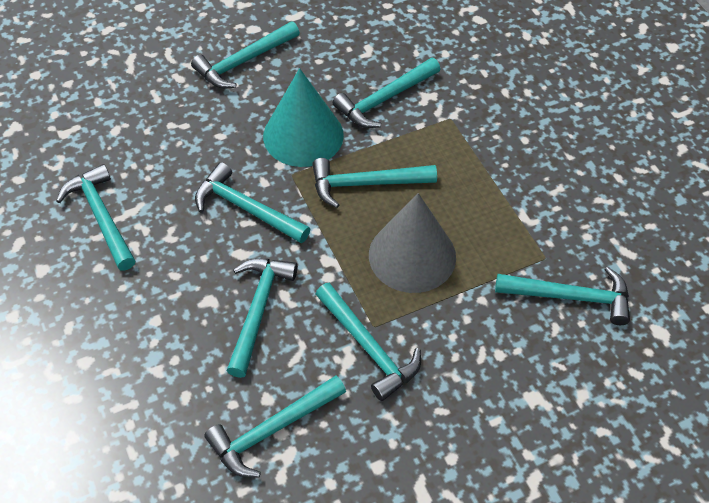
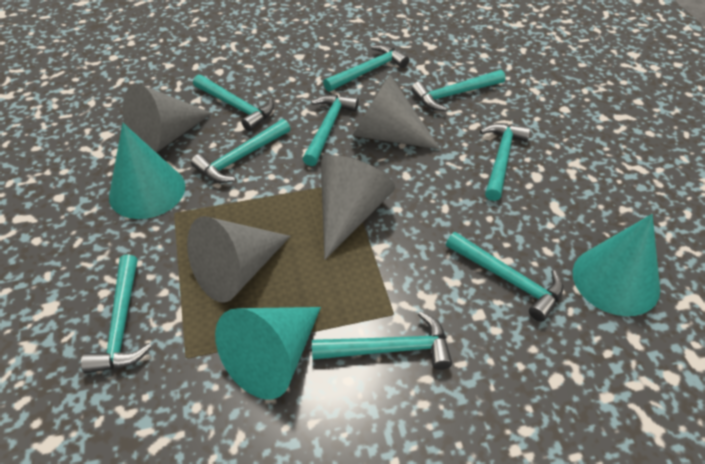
grey cone: 1 -> 4
turquoise cone: 1 -> 3

